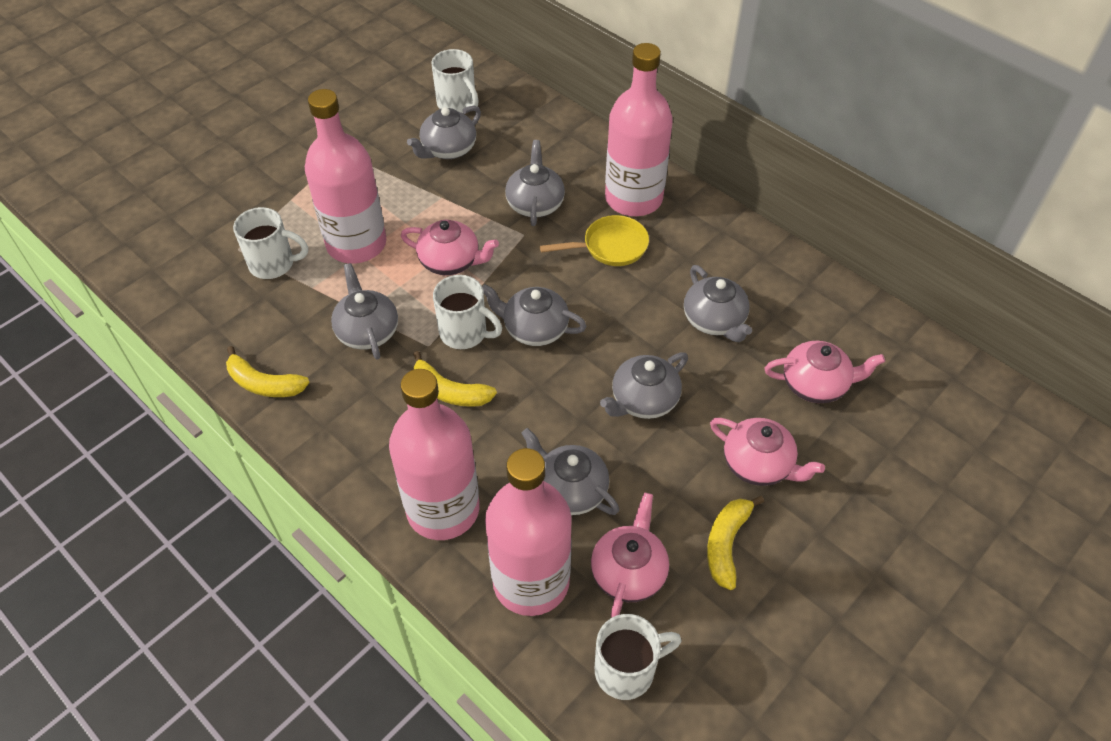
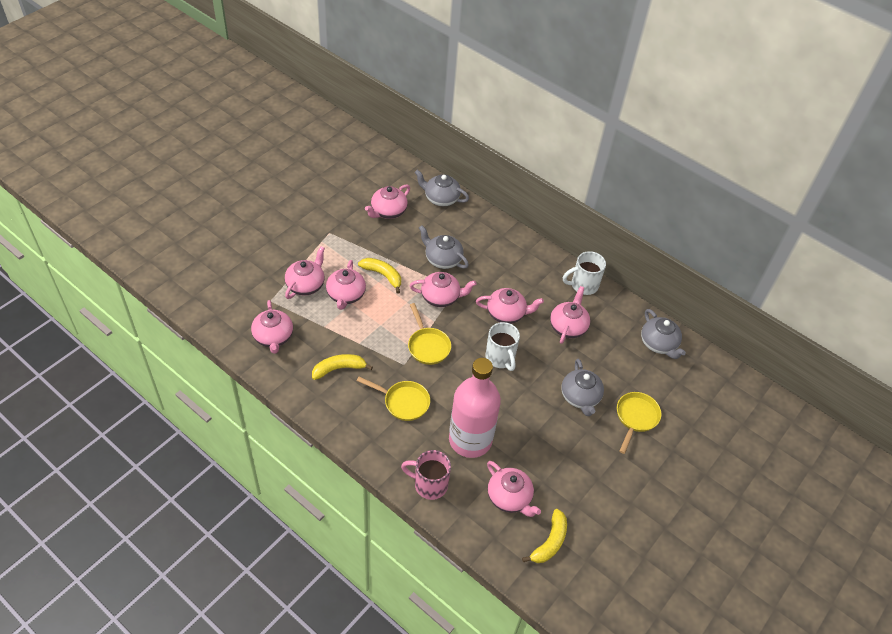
grey teapot: 7 -> 4
pink bottle: 4 -> 1
pink mug: 0 -> 1
pink teapot: 4 -> 8
white mug: 4 -> 2
yellow pan: 1 -> 3

